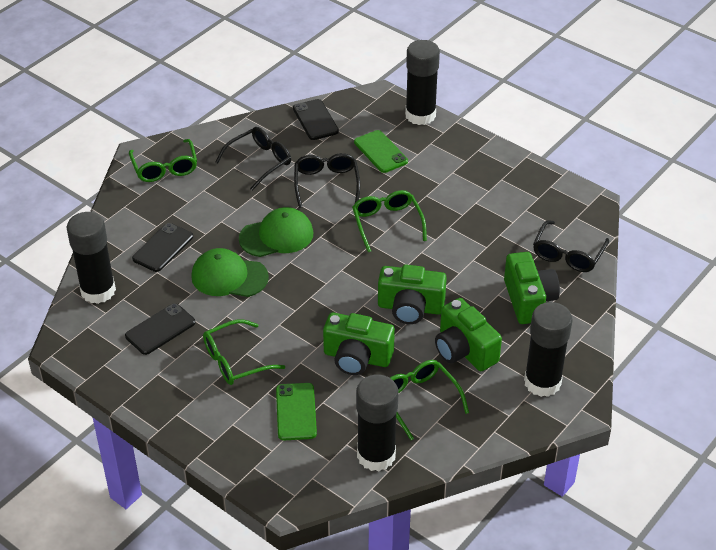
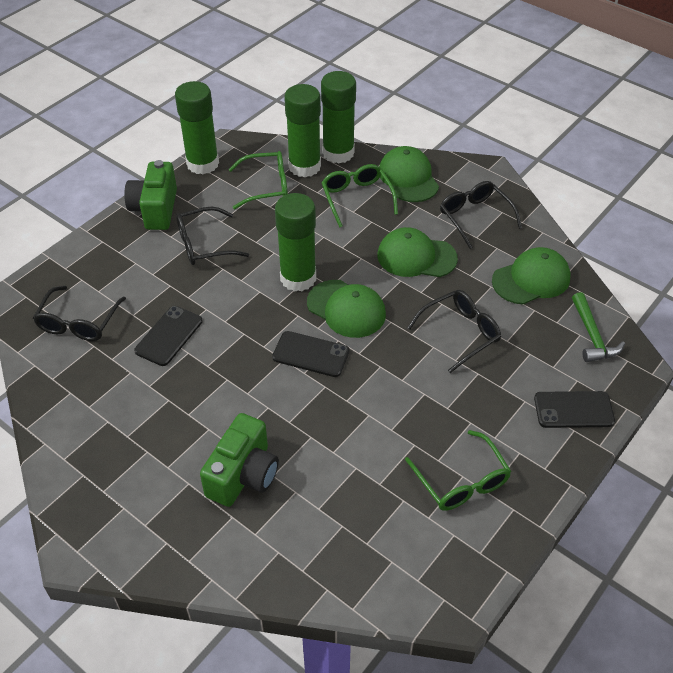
black glasses: 3 -> 4
black glue stick: 4 -> 0
green camera: 4 -> 2
green cap: 2 -> 4
green glasses: 4 -> 3
green glue stick: 0 -> 4
green hammer: 0 -> 1
green phone: 2 -> 0

